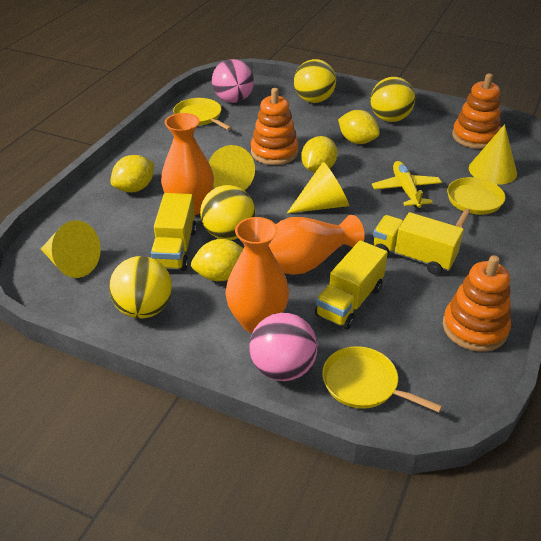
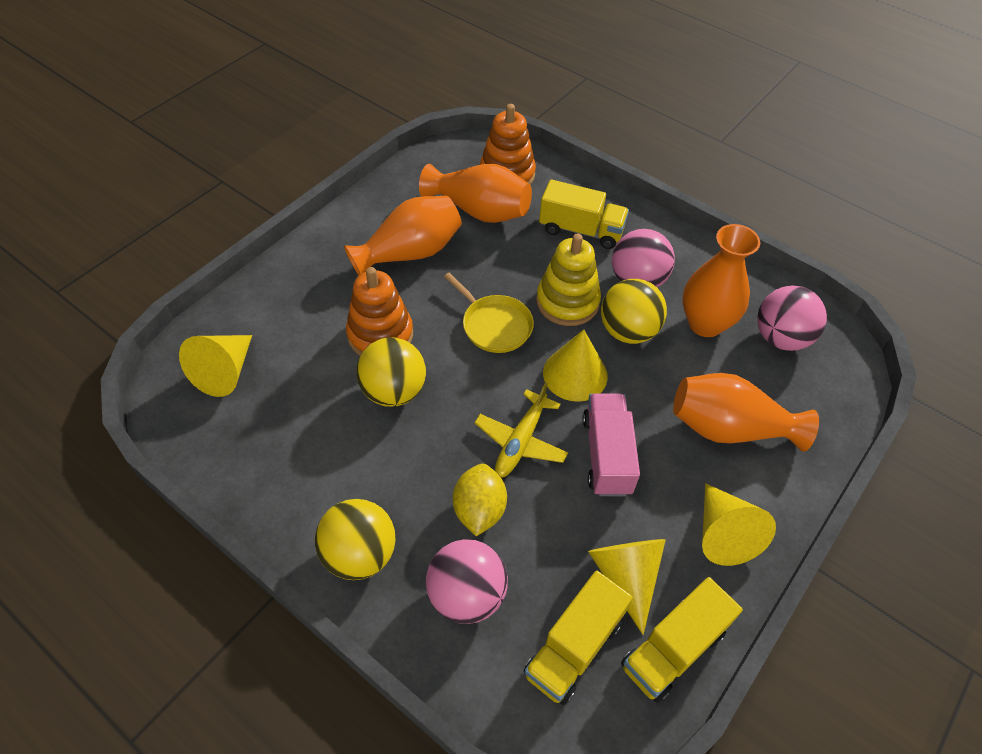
orange stacking toy: 3 -> 2
orange vase: 3 -> 4
pink ball: 2 -> 3
pink truck: 0 -> 1
yellow ball: 4 -> 3
yellow lemon: 4 -> 1
yellow pan: 3 -> 1
yellow stacking toy: 0 -> 1

